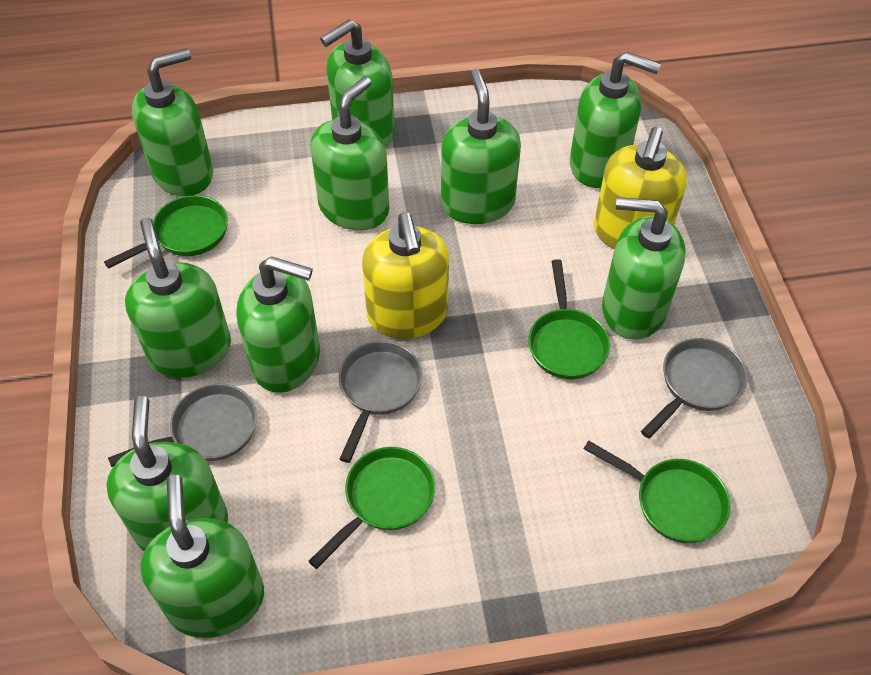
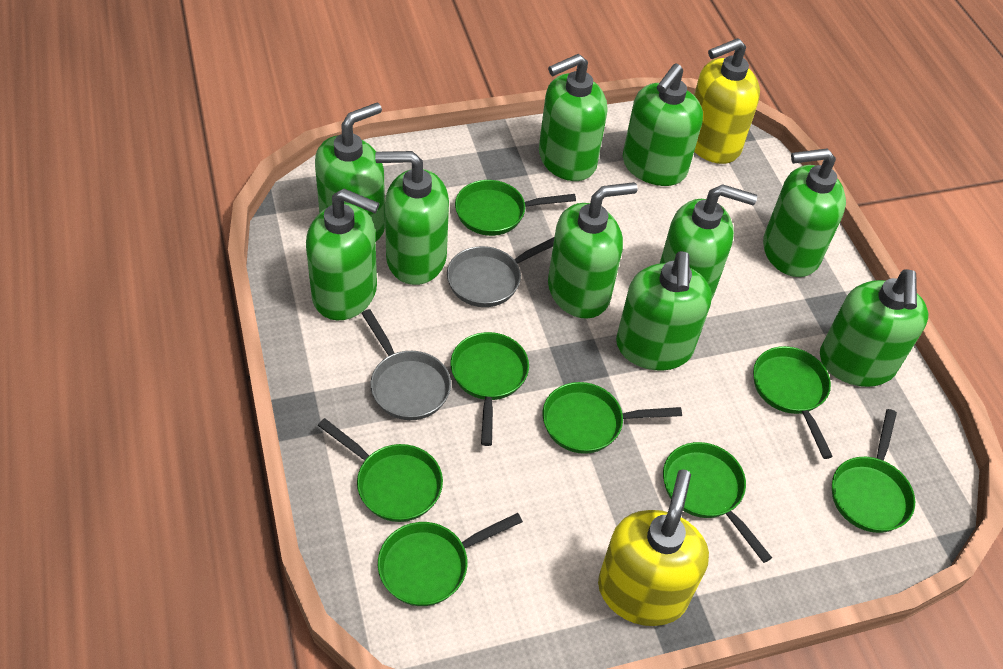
green pan: 4 -> 8
grey pan: 3 -> 2

